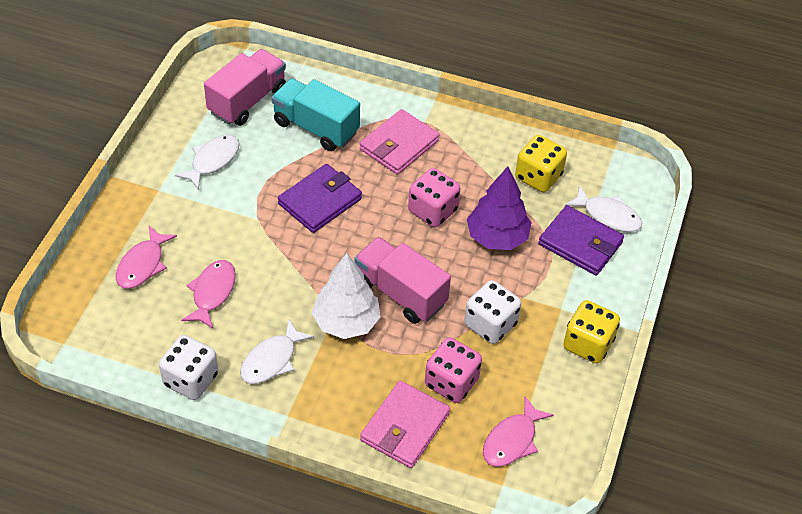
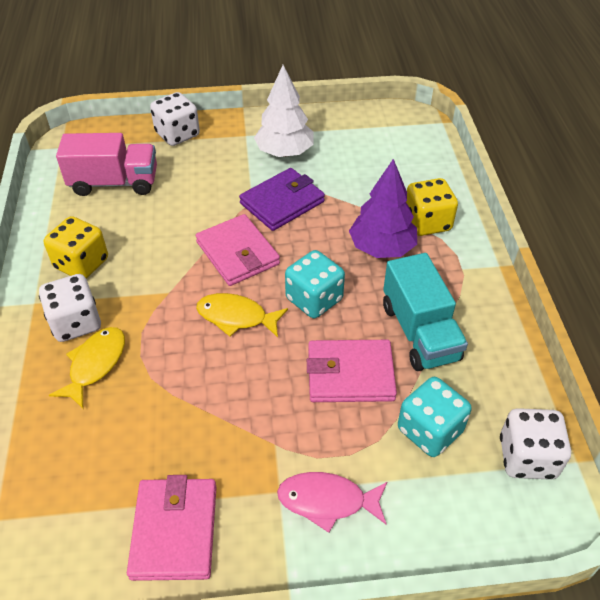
pink dice: 2 -> 0
pink fish: 3 -> 1
pink truck: 2 -> 1
pink wallet: 2 -> 3
purple wallet: 2 -> 1
turquoise dice: 0 -> 2
white dice: 2 -> 3
white fish: 3 -> 0
yellow fish: 0 -> 2

